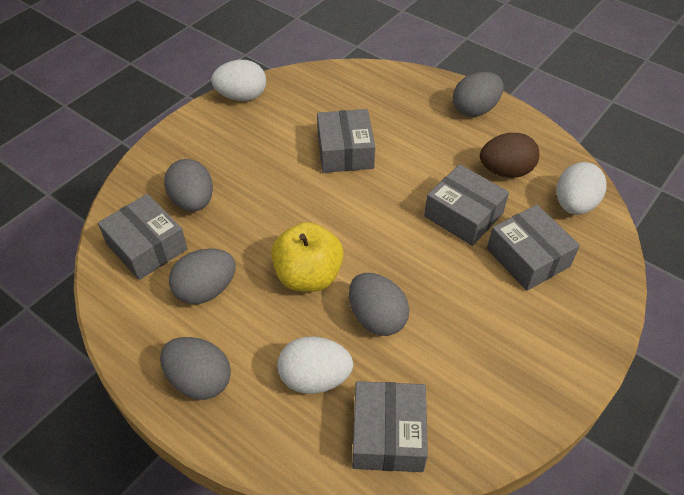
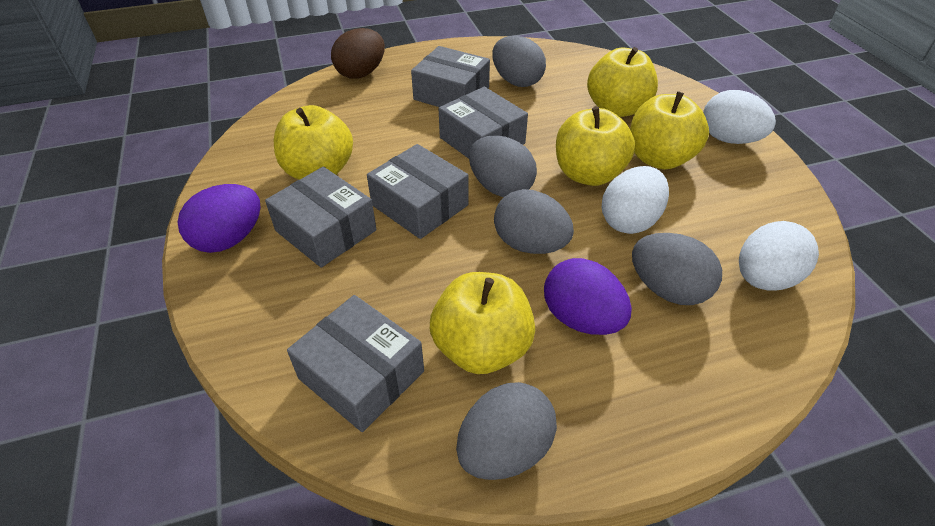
purple egg: 0 -> 2
yellow apple: 1 -> 5

